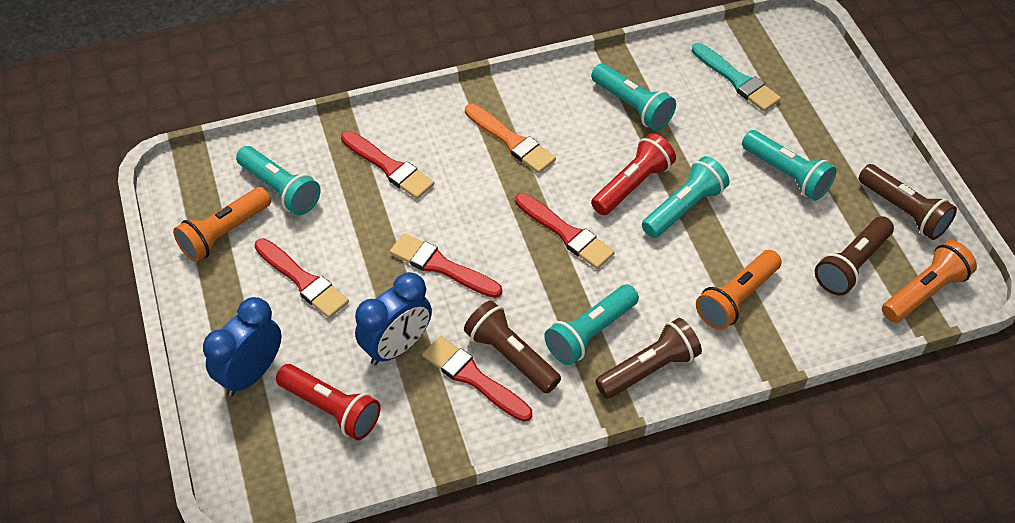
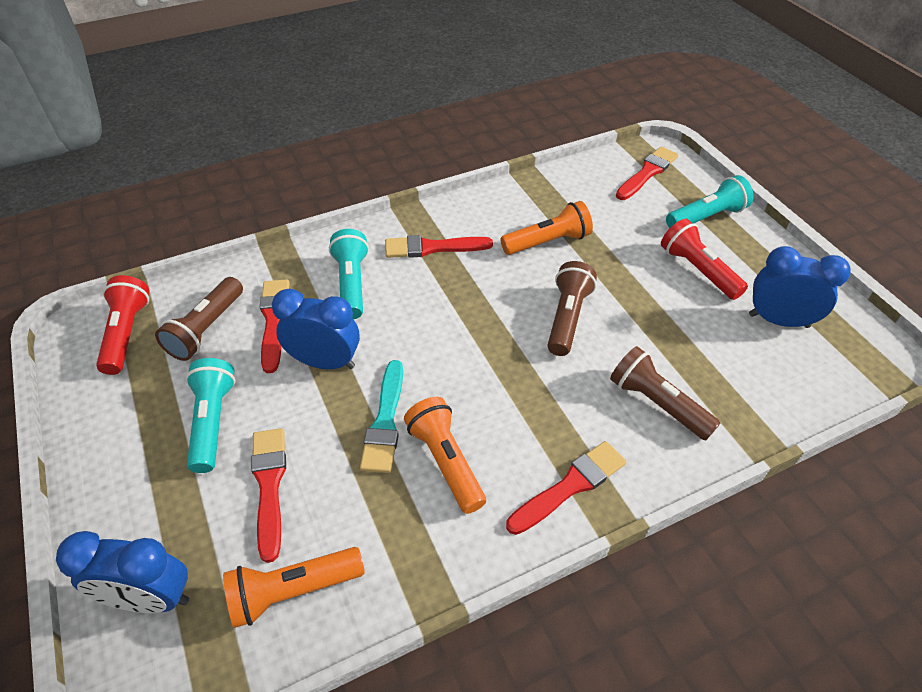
blue clock: 2 -> 3
brown flashlight: 4 -> 3
orange brush: 1 -> 0
turquoise flashlight: 5 -> 3

